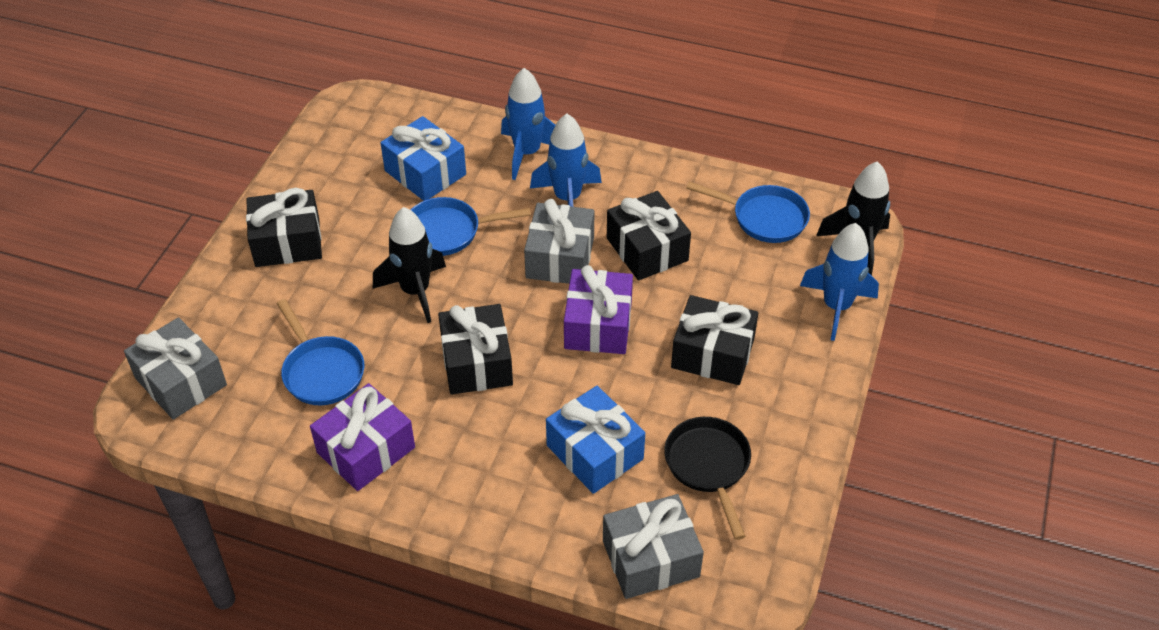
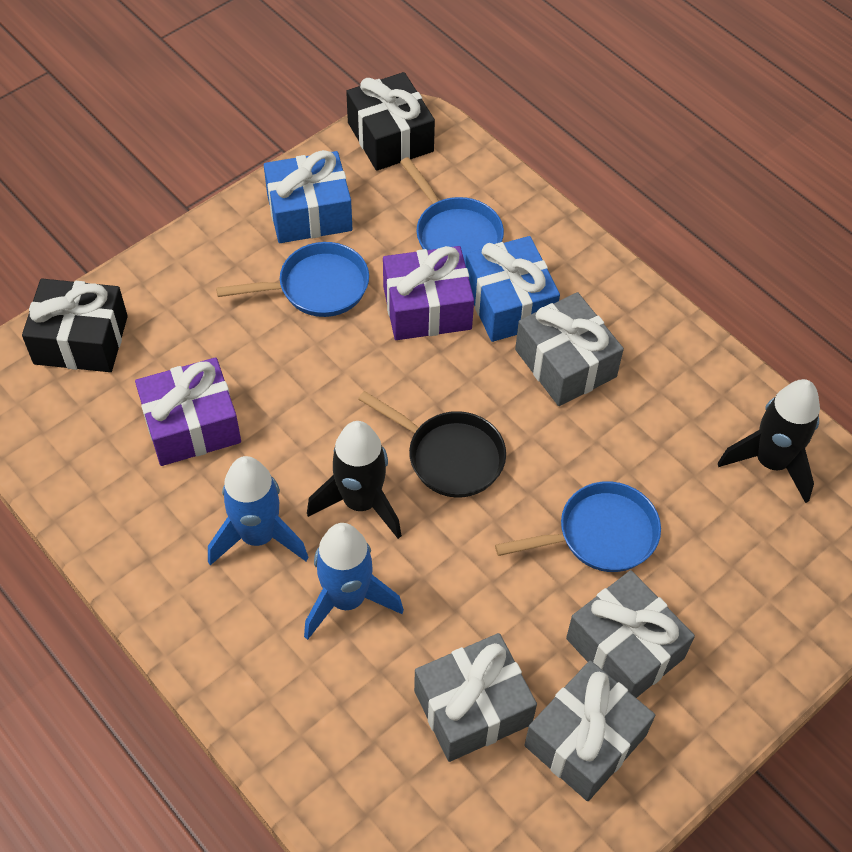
black gift: 4 -> 2
blue rocket: 3 -> 2
grey gift: 3 -> 4

